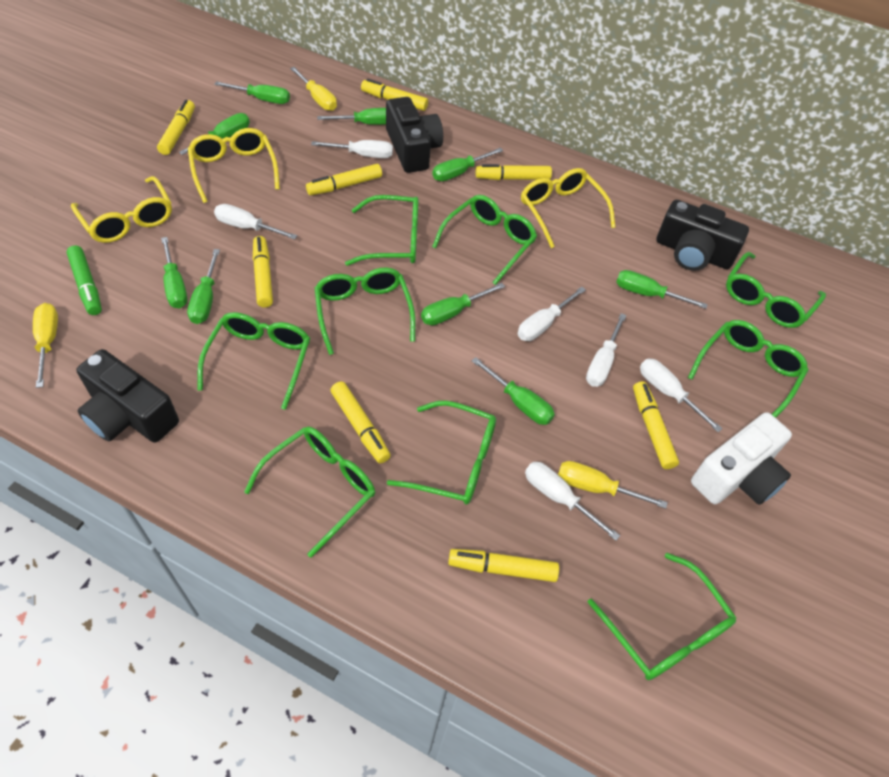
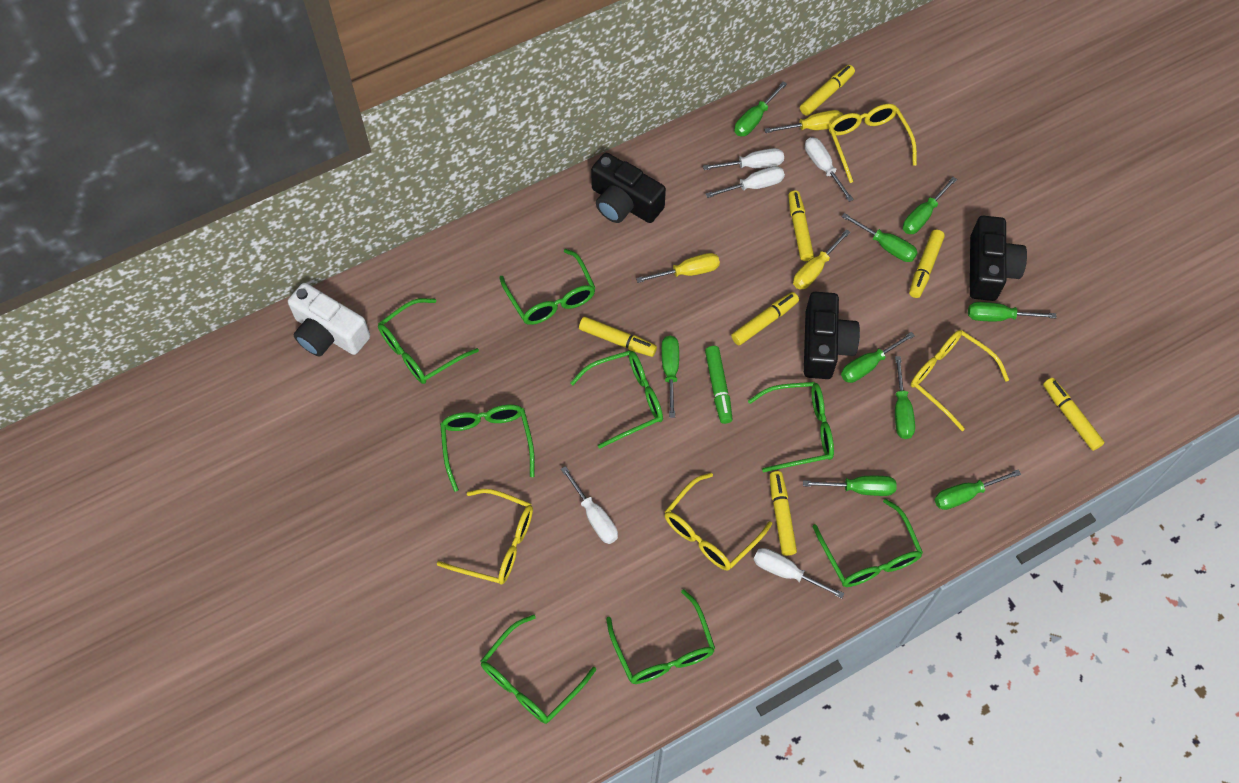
green glasses: 9 -> 8
white screwdriver: 6 -> 5
yellow glasses: 3 -> 4
yellow marker: 8 -> 7

